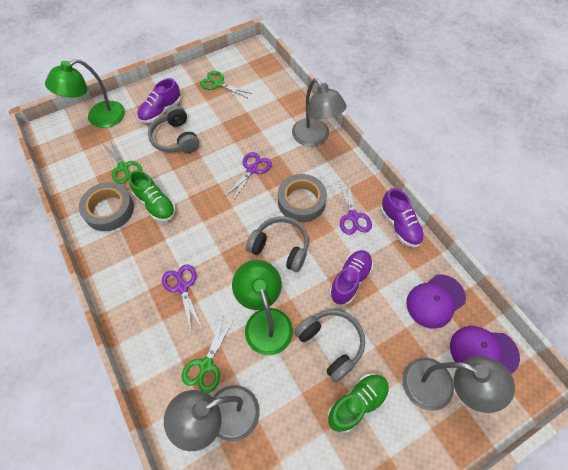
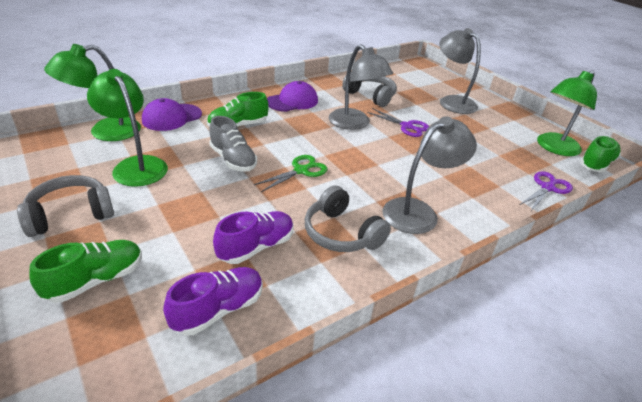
green lamp: 2 -> 3
green scissors: 3 -> 1
green shoe: 2 -> 3
grey shoe: 0 -> 1
grey tape: 2 -> 0
purple scissors: 3 -> 2
purple shoe: 3 -> 2

